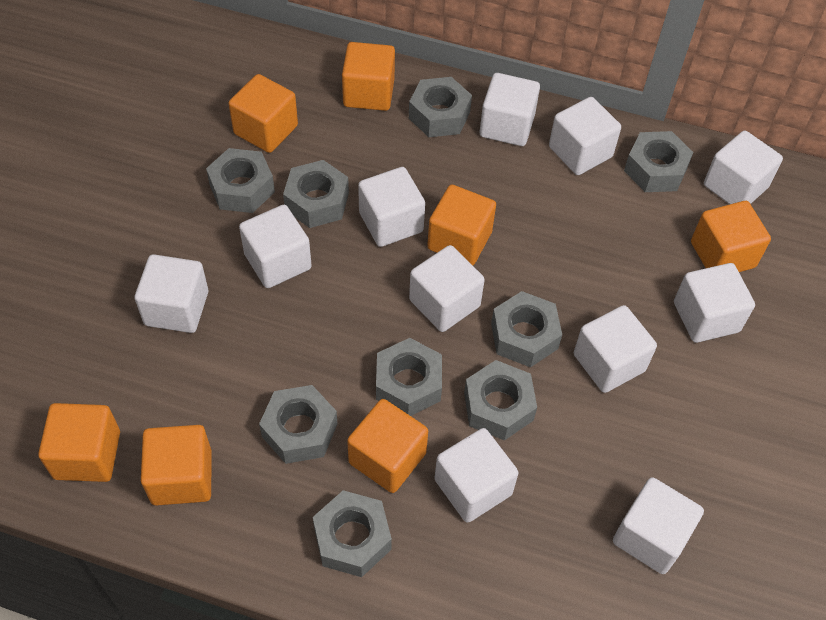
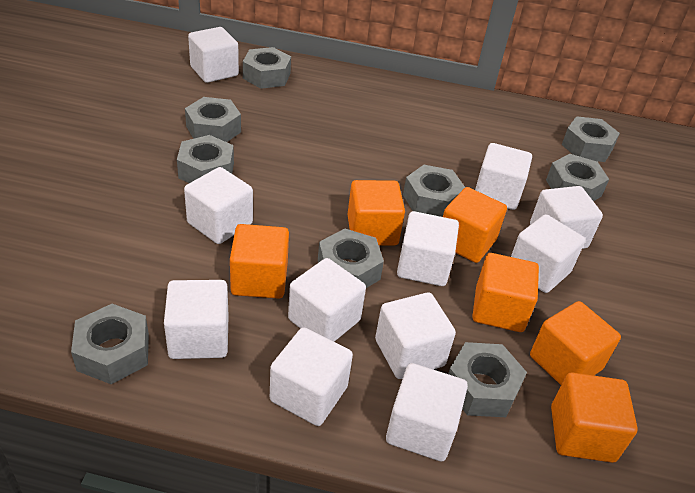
orange cube: 7 -> 6

